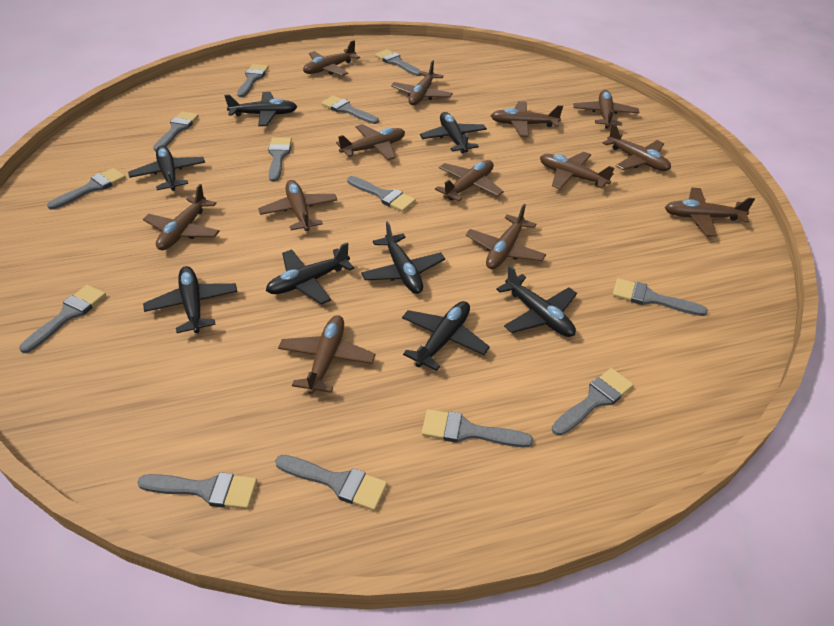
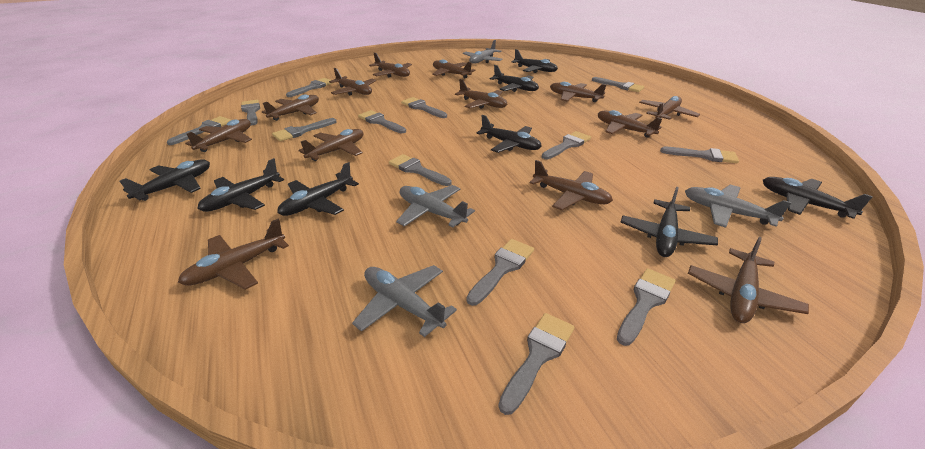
grey plane: 0 -> 4

